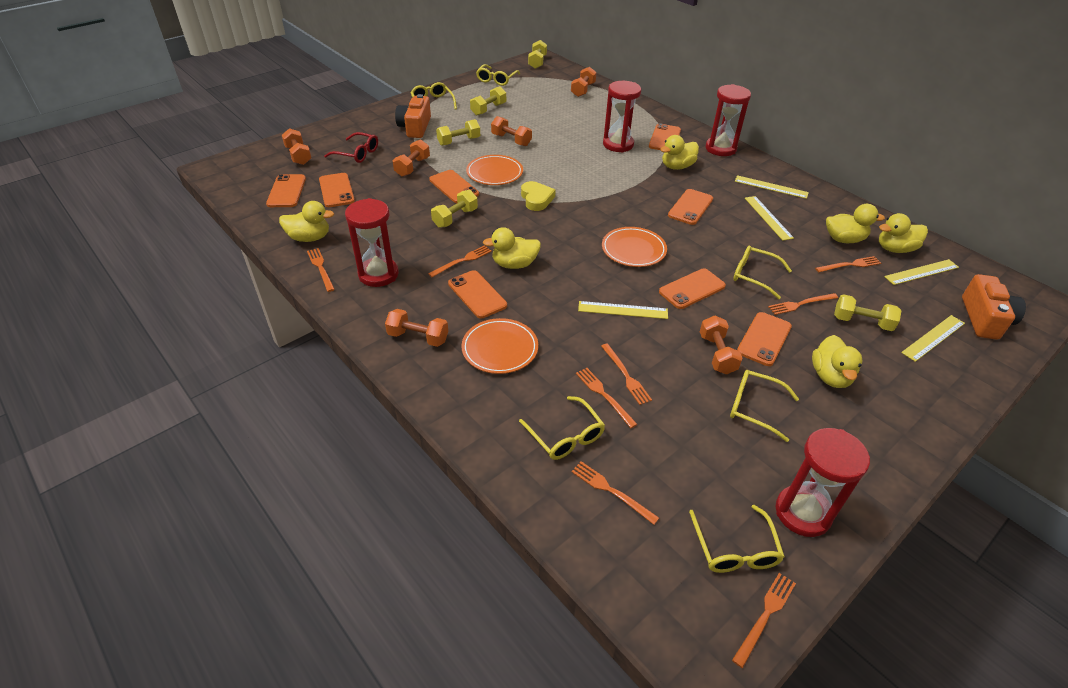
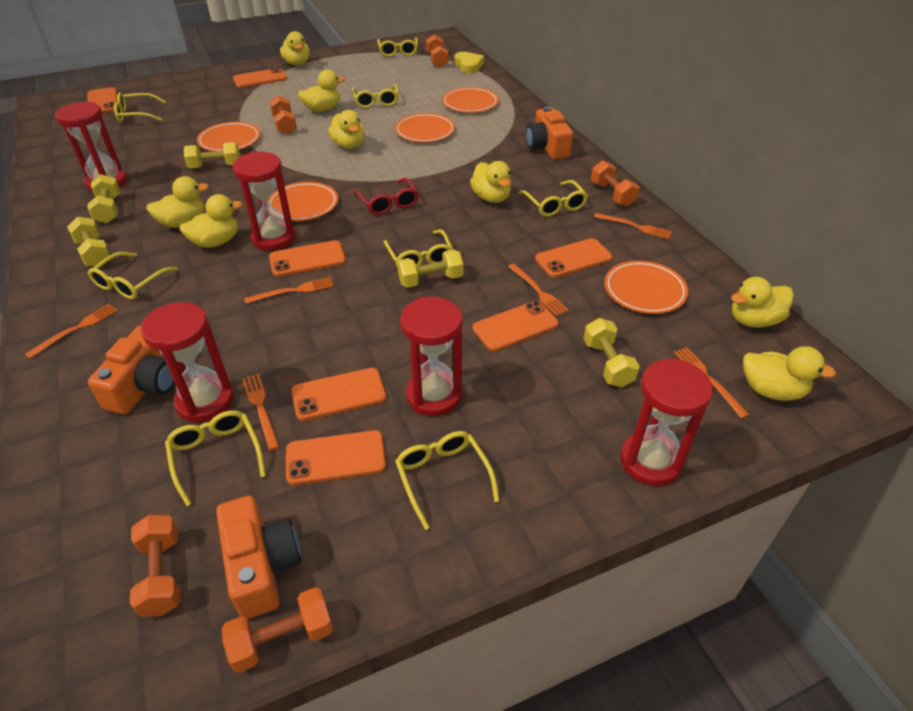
orange camera: 2 -> 3
orange dumbbell: 6 -> 5
orange fork: 8 -> 6
orange phone: 8 -> 7
orange plate: 3 -> 5
red hourglass: 4 -> 5
yellow duck: 6 -> 8
yellow glasses: 6 -> 8
yellow ruler: 5 -> 0

